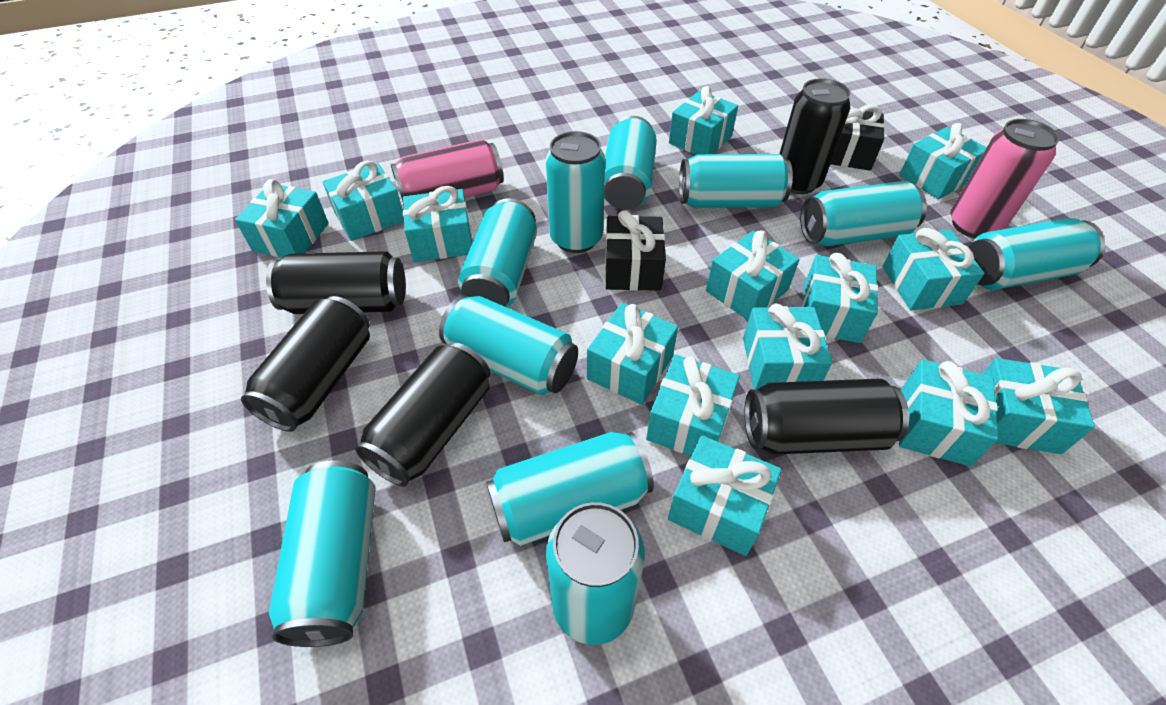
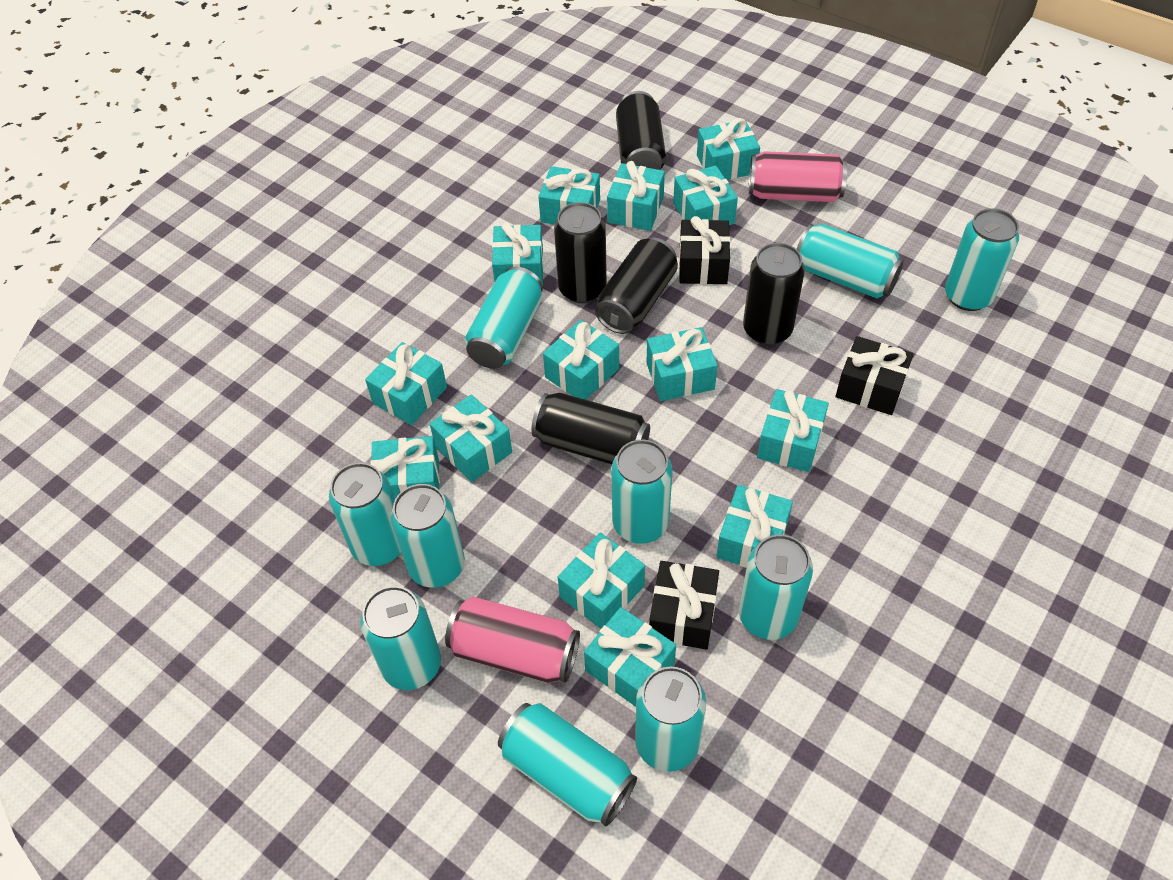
black gift: 2 -> 3

